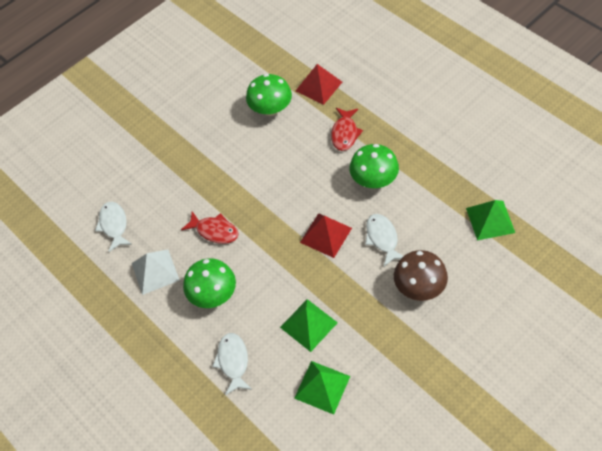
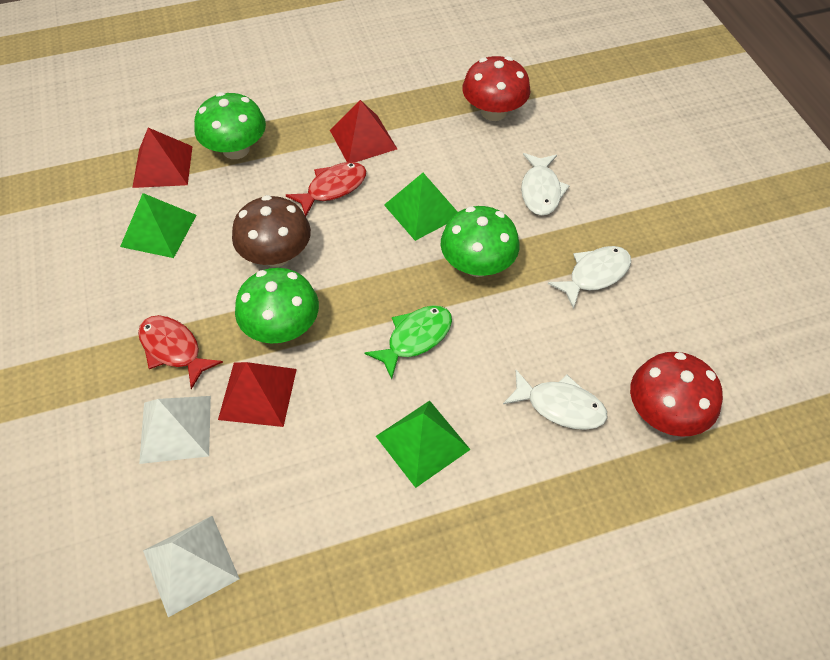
green fish: 0 -> 1
red mushroom: 0 -> 2
red pyramid: 2 -> 3
white pyramid: 1 -> 2

